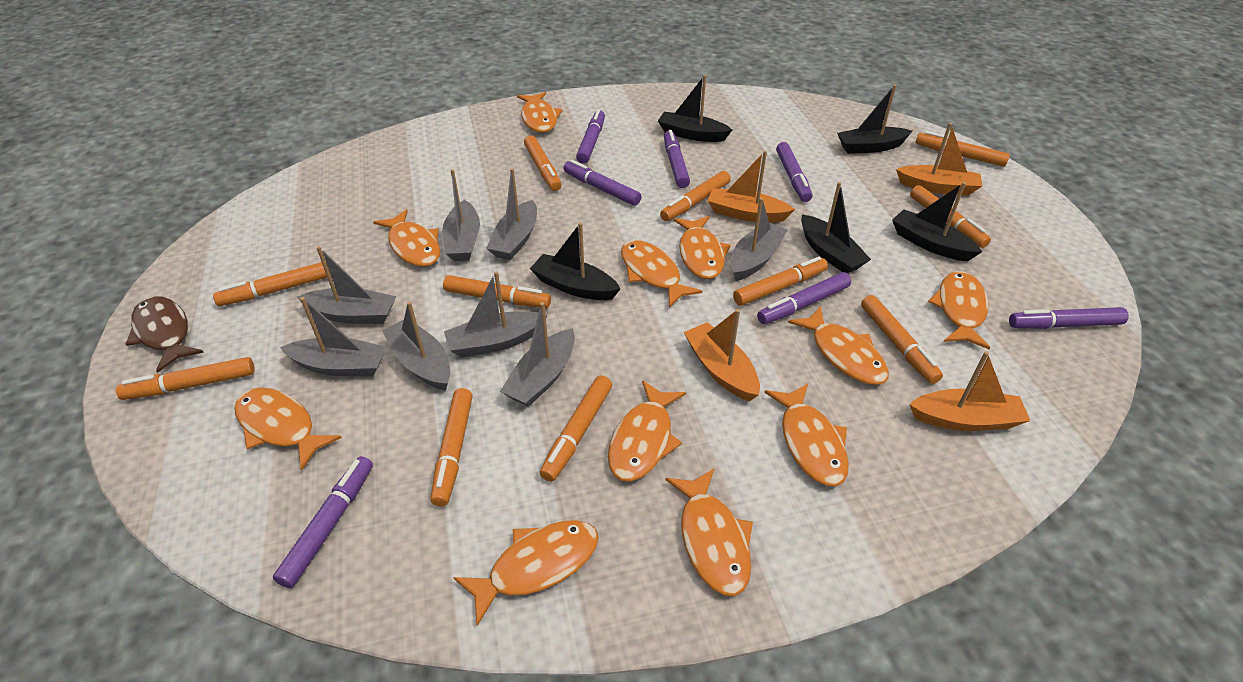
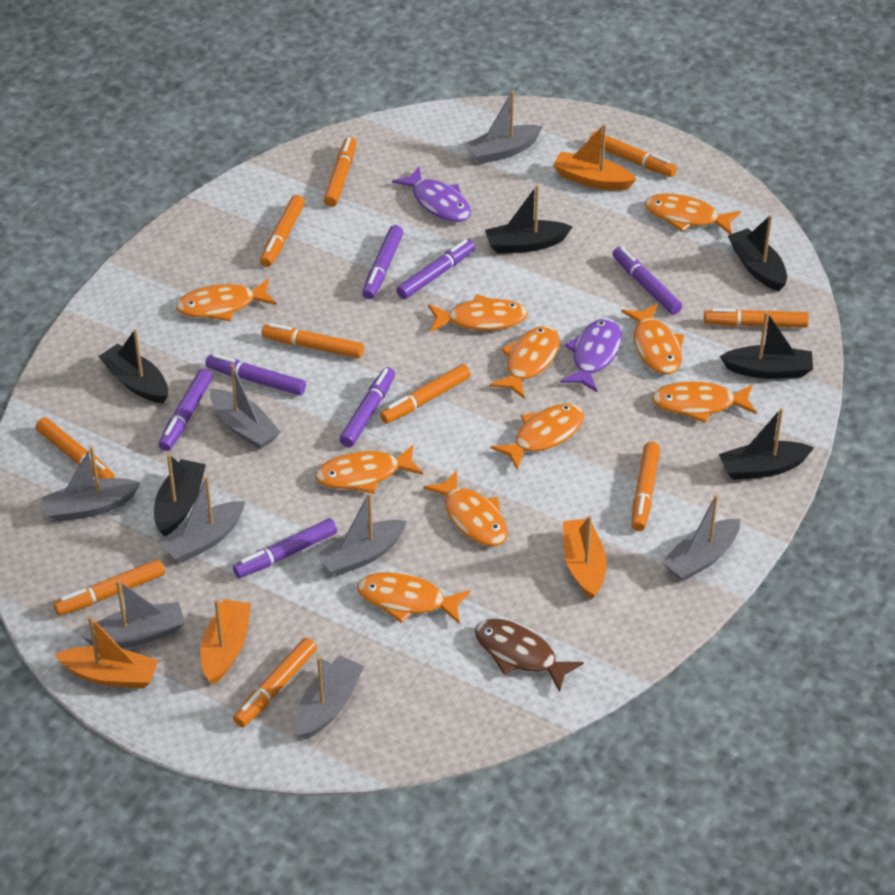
black boat: 5 -> 6
orange fish: 11 -> 10
orange marker: 11 -> 10
purple fish: 0 -> 2

